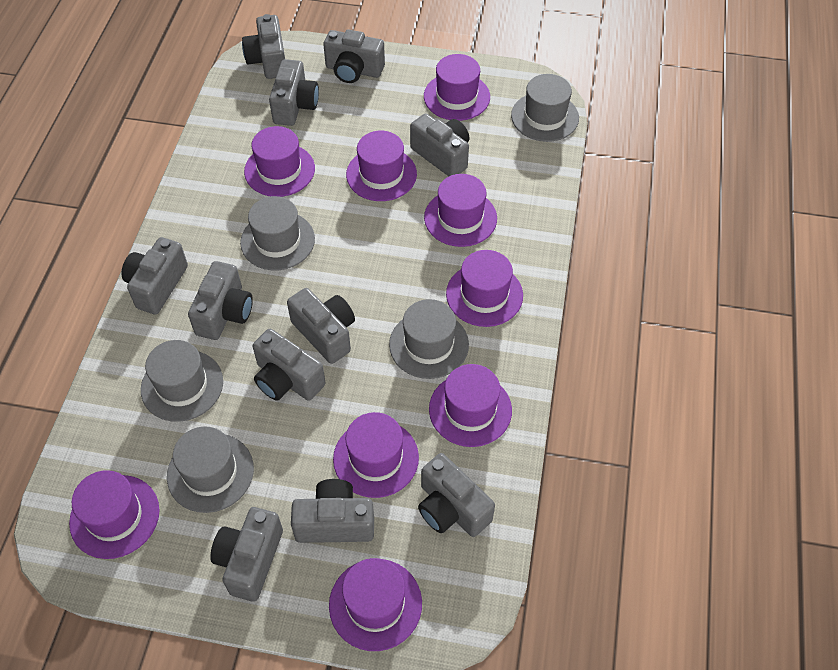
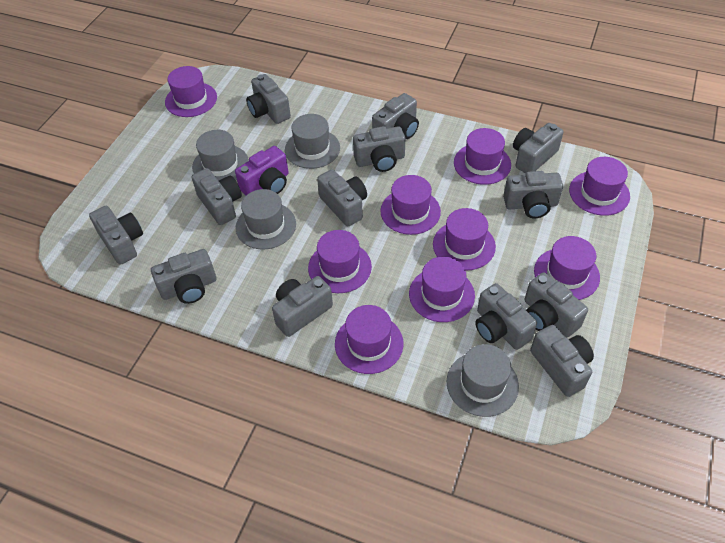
grey camera: 11 -> 13
grey hat: 5 -> 4
purple camera: 0 -> 1

